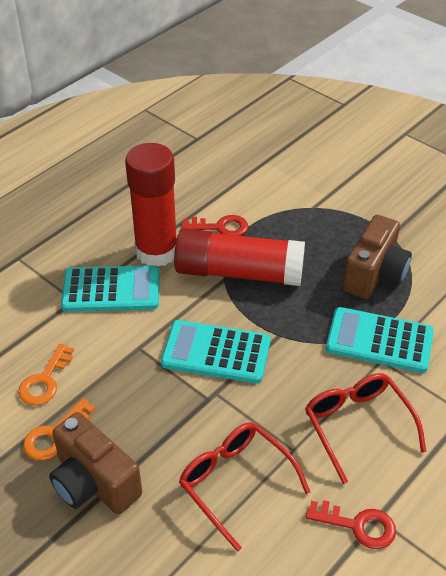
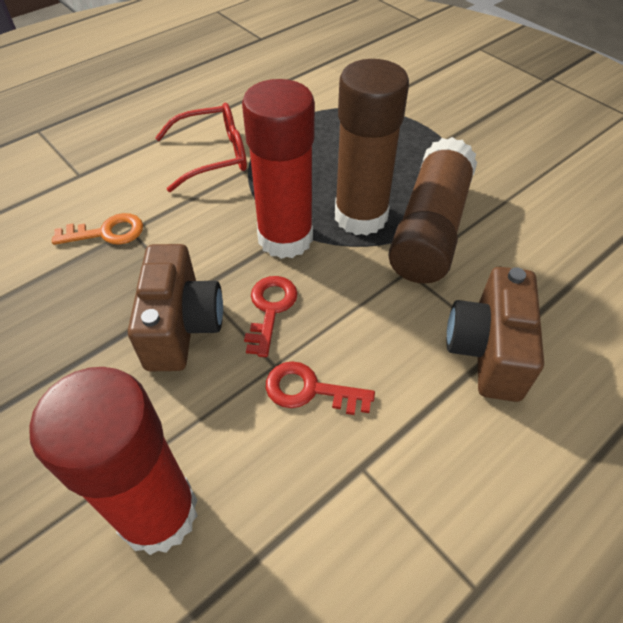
brown glue stick: 0 -> 2
orange key: 2 -> 1
red glasses: 2 -> 1
turquoise calculator: 3 -> 0

